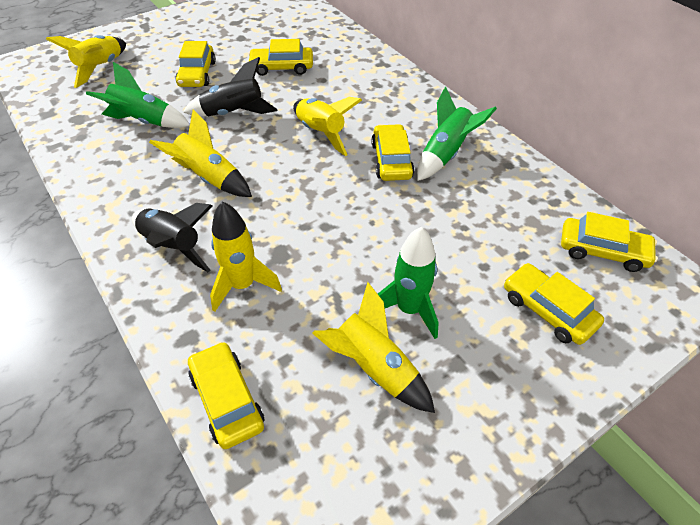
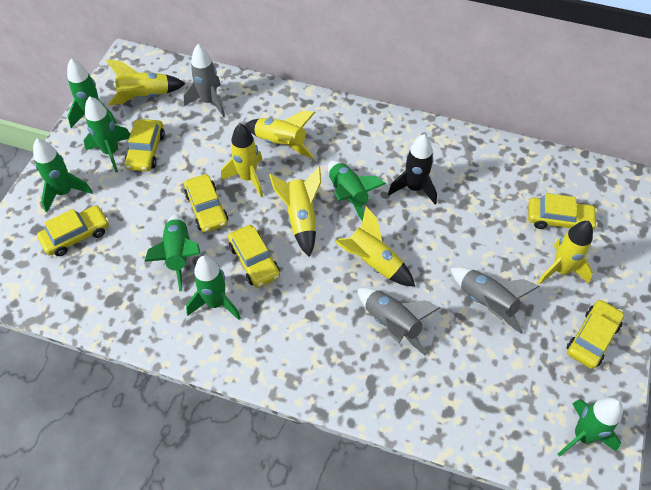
black rocket: 2 -> 1
green rocket: 3 -> 7
grey rocket: 0 -> 3
yellow rocket: 5 -> 6

